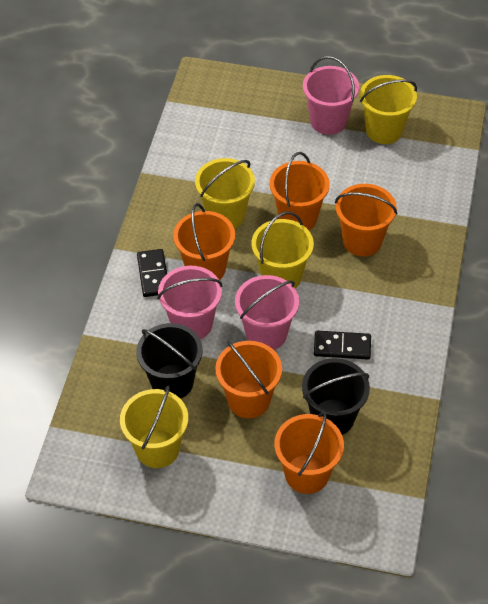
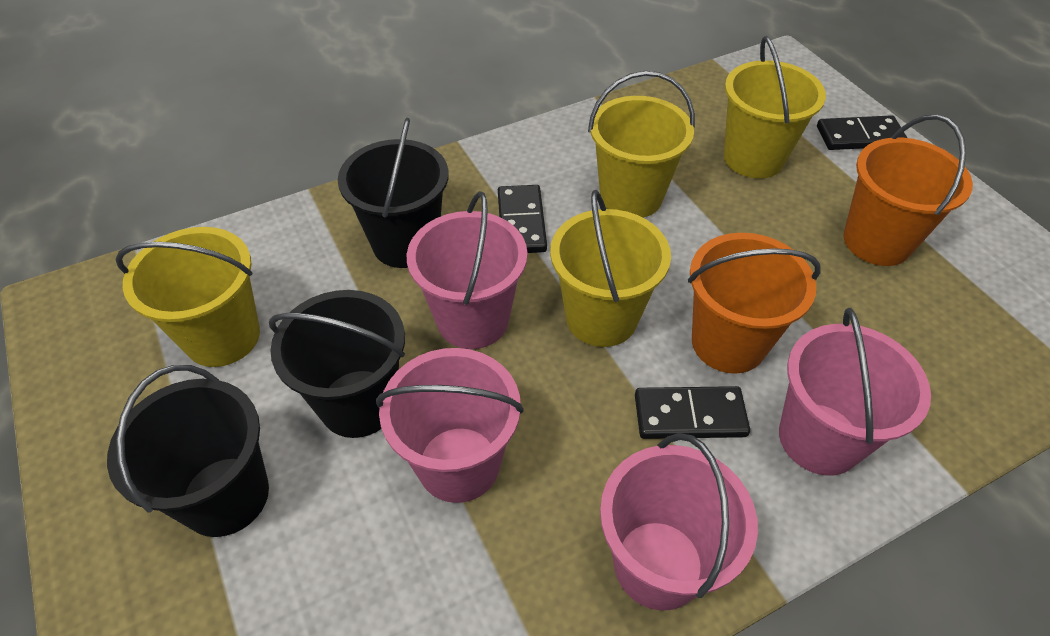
black bucket: 2 -> 3
black domino: 2 -> 3
orange bucket: 5 -> 2
pink bucket: 3 -> 4

